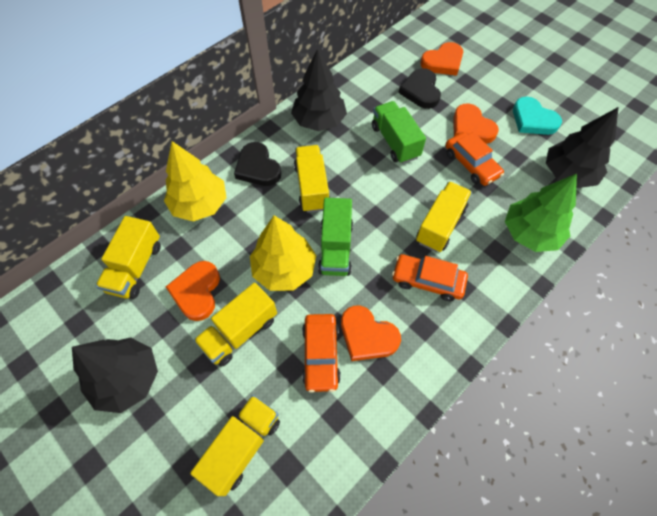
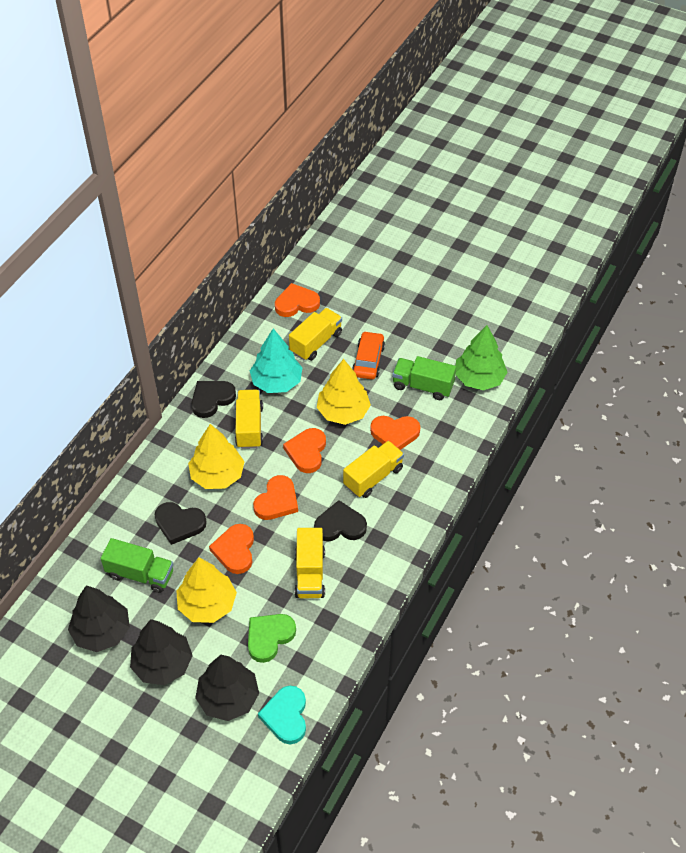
black heart: 2 -> 3
green heart: 0 -> 1
orange car: 3 -> 1
orange heart: 4 -> 5
turquoise tree: 0 -> 1
yellow tree: 2 -> 3
yellow truck: 5 -> 4

